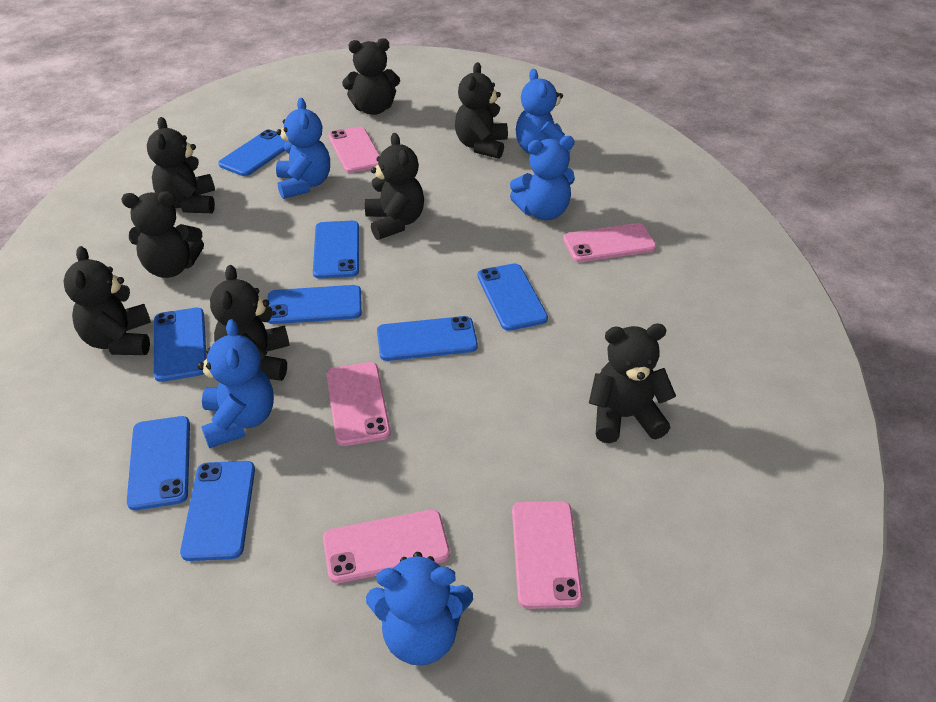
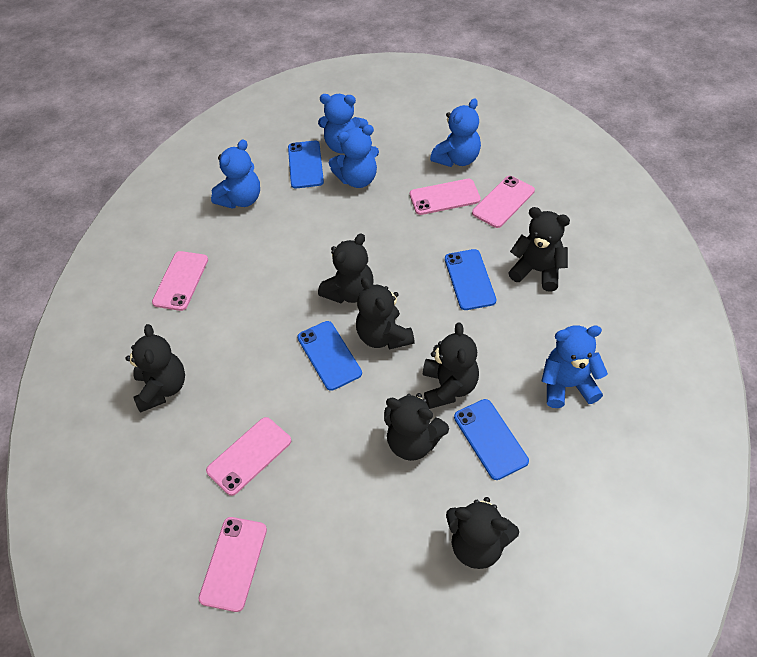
black teddy bear: 8 -> 7
blue phone: 8 -> 4

